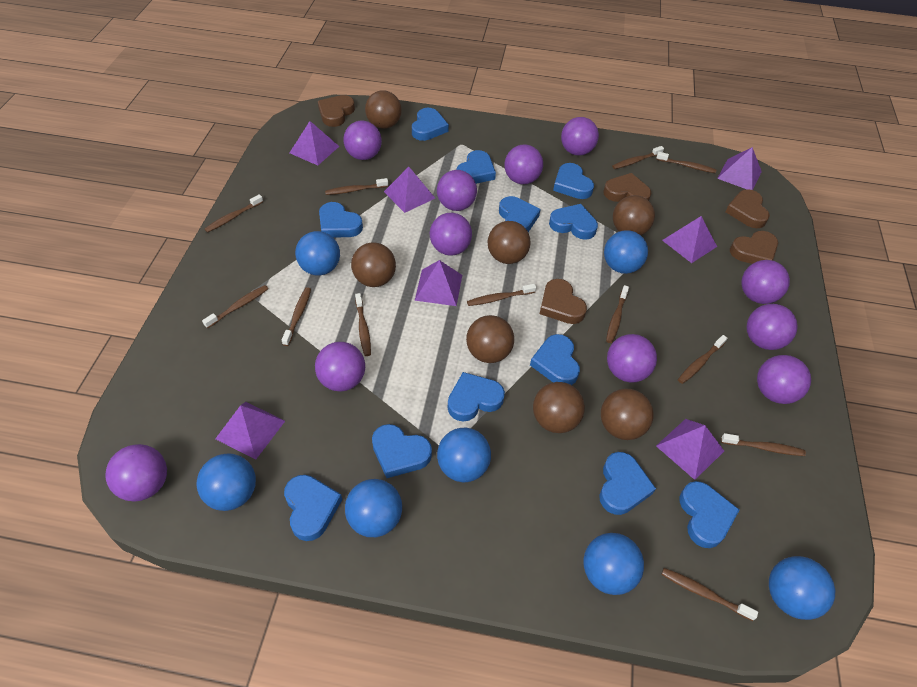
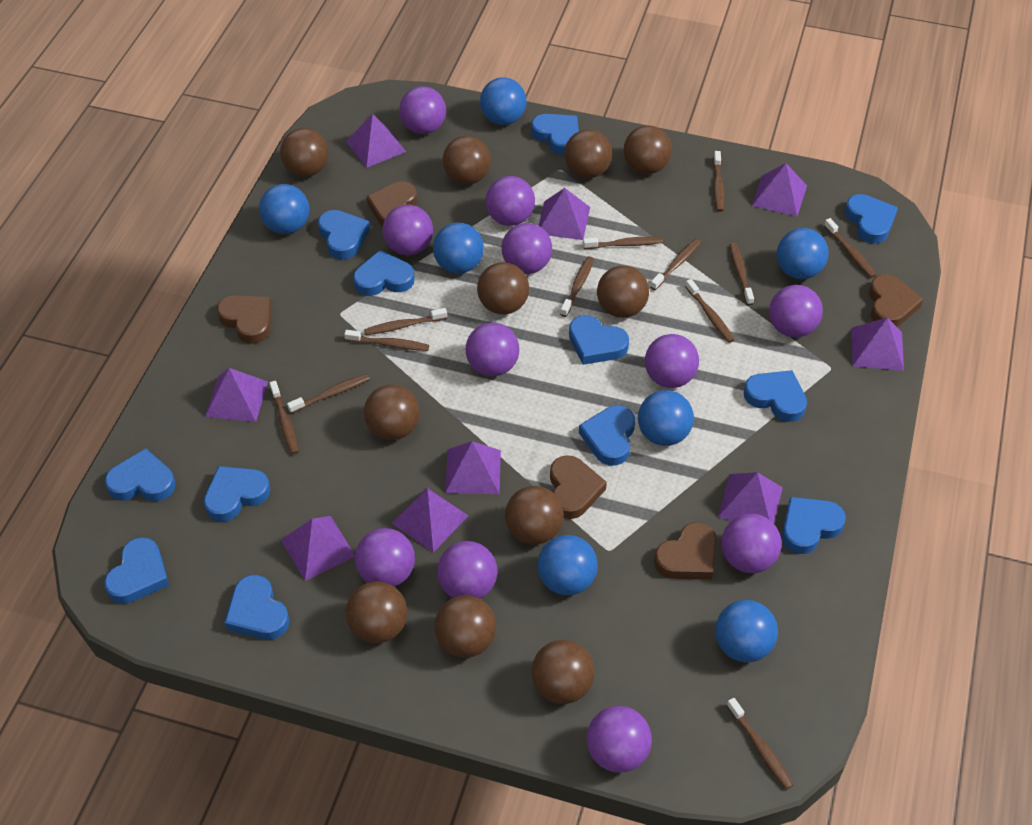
brown ball: 7 -> 11
purple pyramid: 7 -> 9

